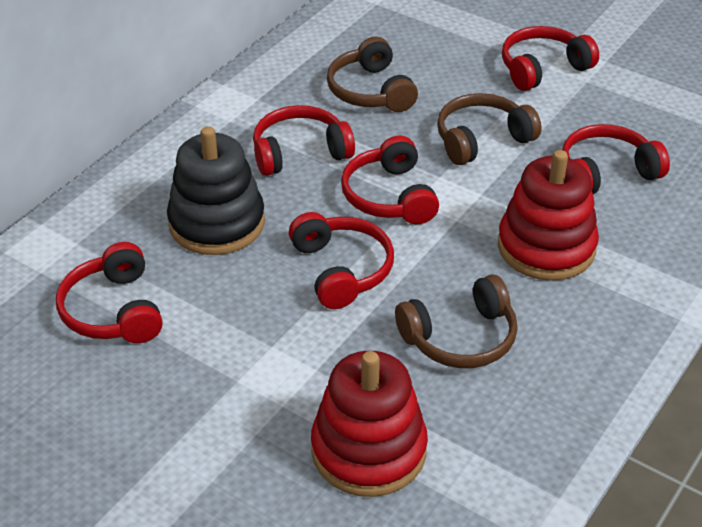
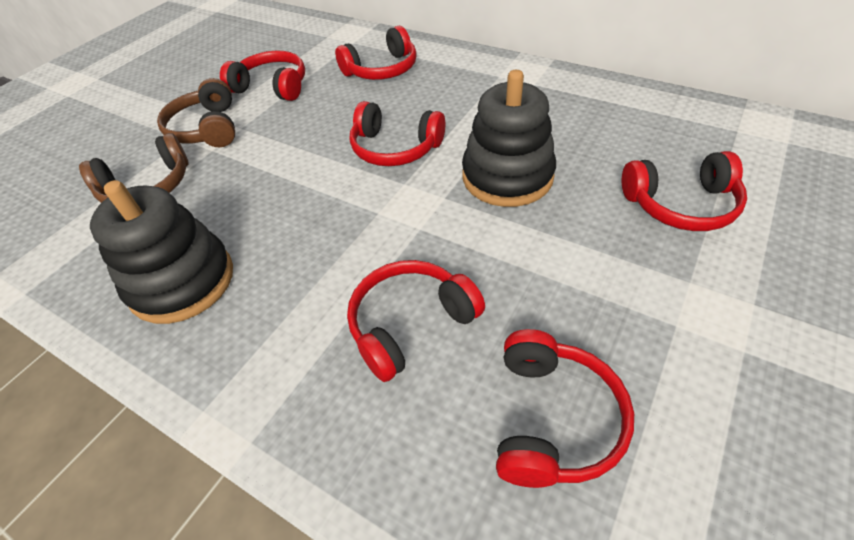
black stacking toy: 1 -> 2
brown headphones: 3 -> 2
red stacking toy: 2 -> 0

